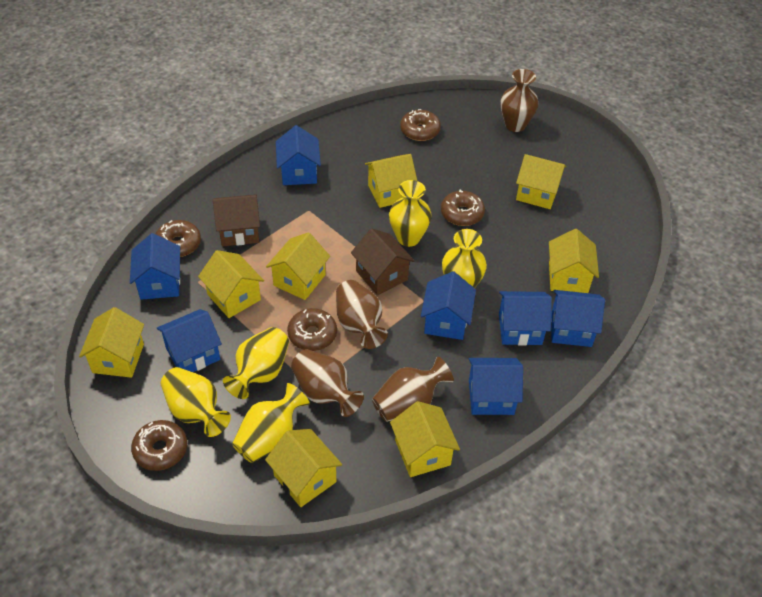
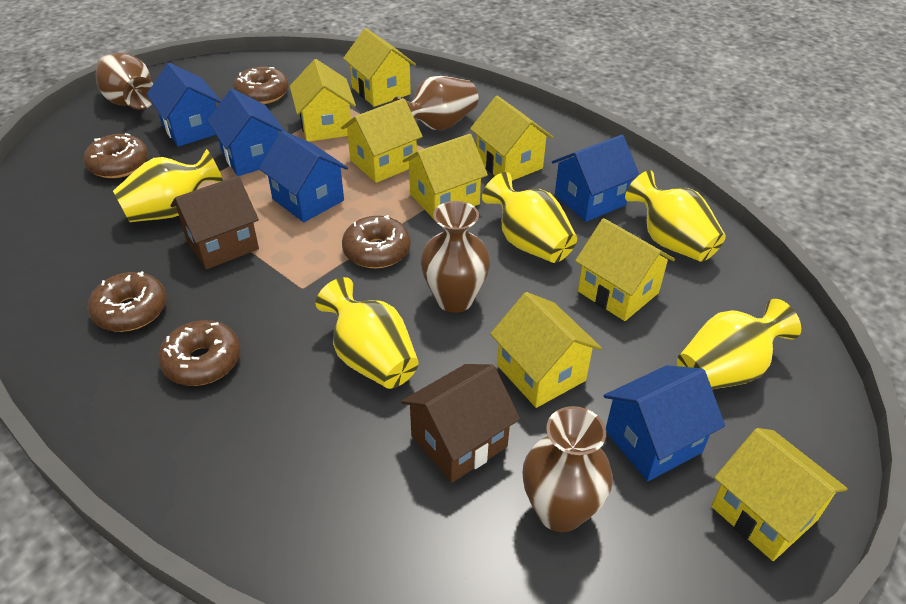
blue house: 7 -> 5

